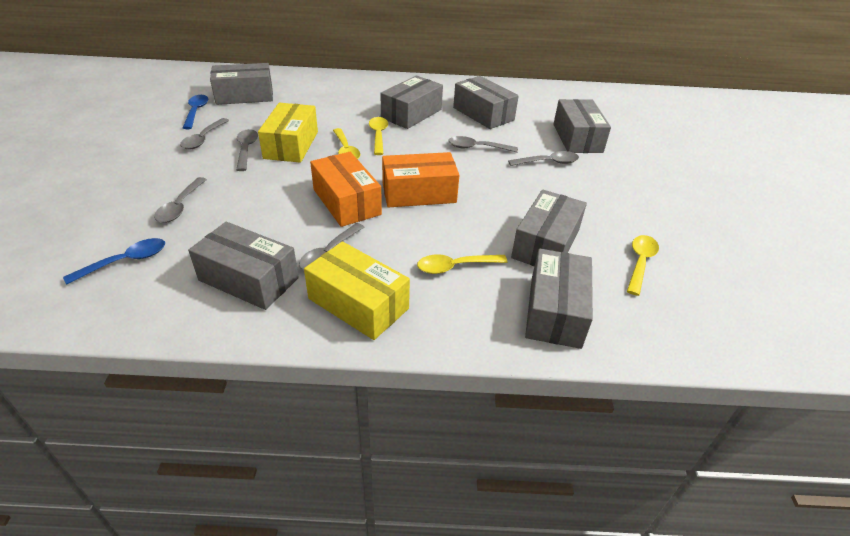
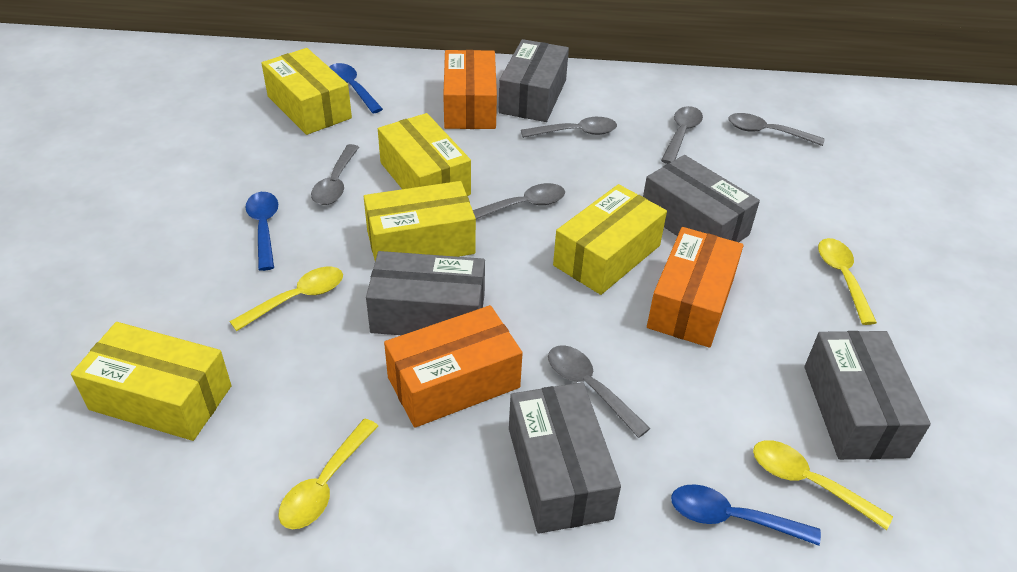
blue spoon: 2 -> 3
grey box: 7 -> 5
orange box: 2 -> 3
yellow box: 2 -> 5

